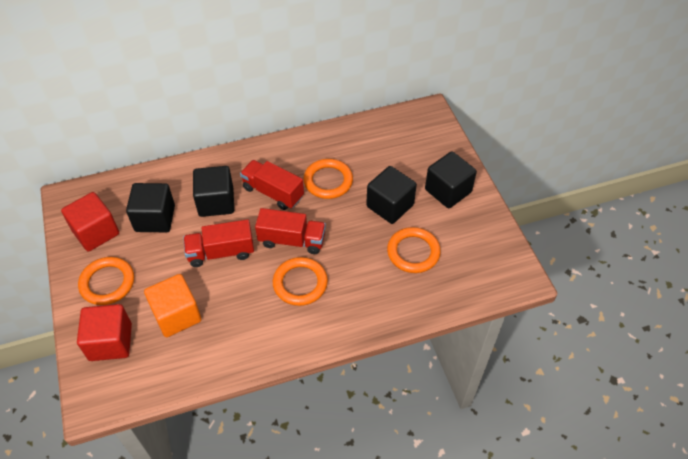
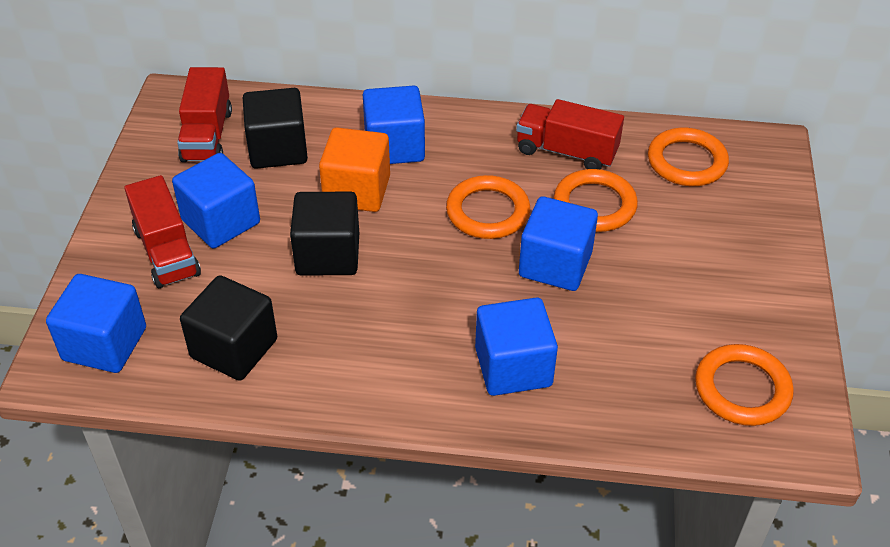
black cube: 4 -> 3
blue cube: 0 -> 5
red cube: 2 -> 0

